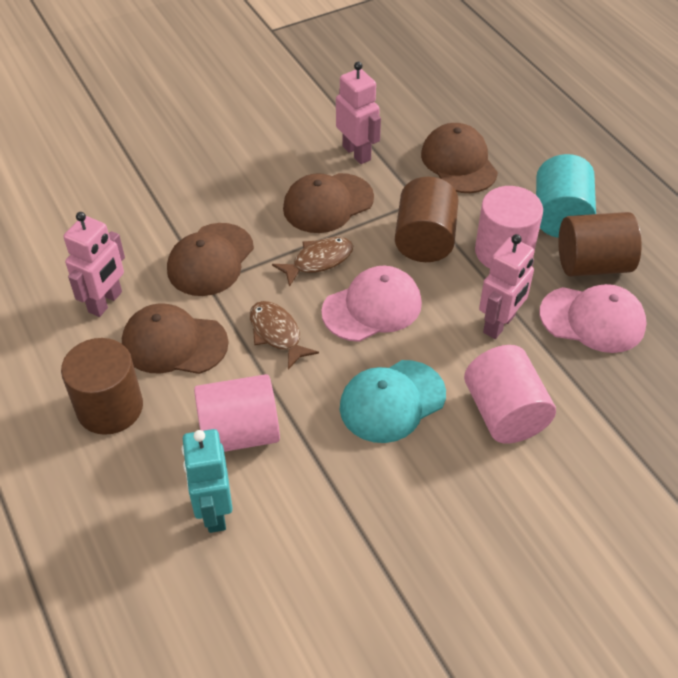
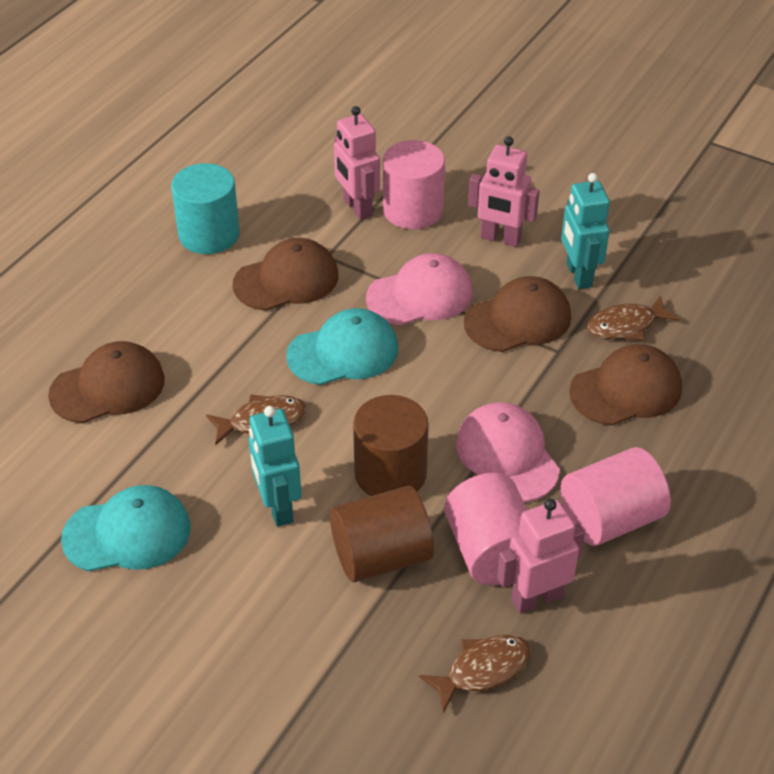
brown cylinder: 3 -> 2
brown fish: 2 -> 3
turquoise cap: 1 -> 2
turquoise robot: 1 -> 2

